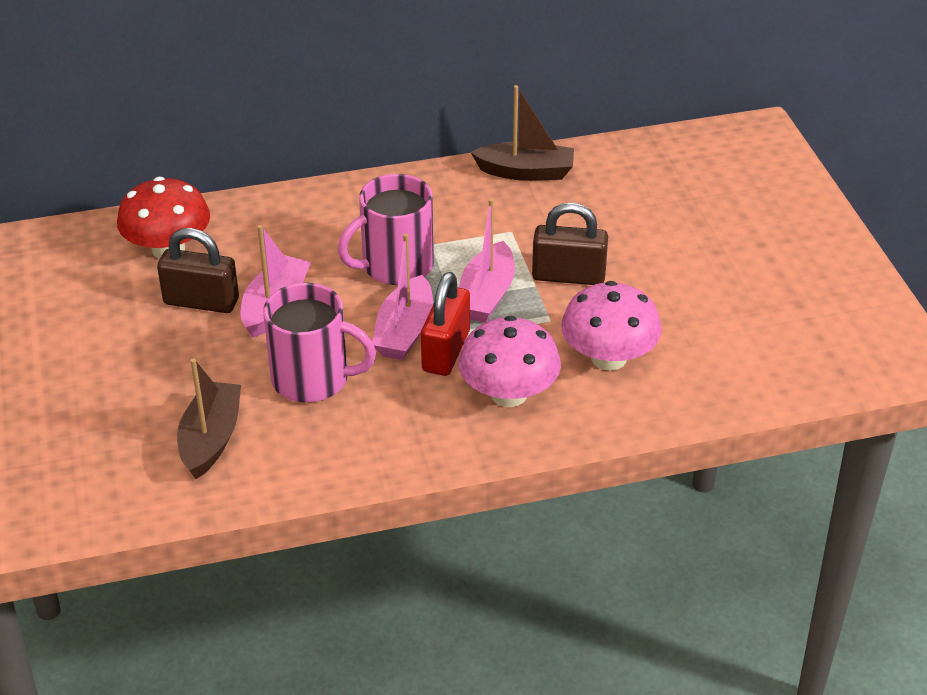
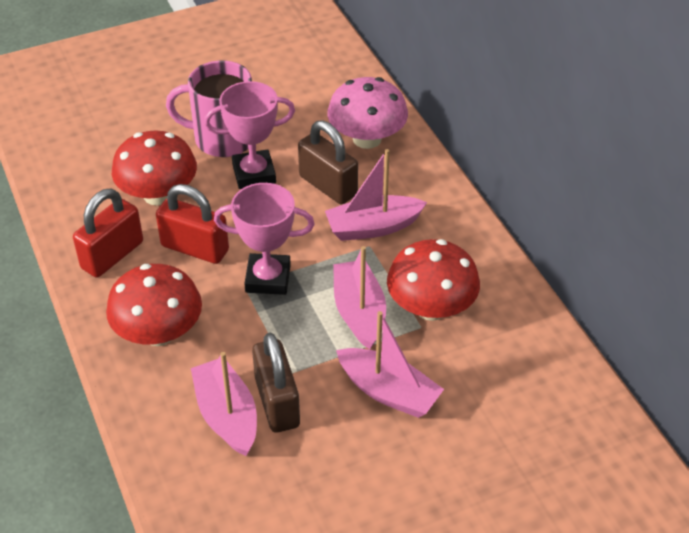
brown boat: 2 -> 0
pink boat: 3 -> 4
pink mug: 2 -> 1
pink mushroom: 2 -> 1
pink trophy: 0 -> 2
red mushroom: 1 -> 3
red padlock: 1 -> 2

